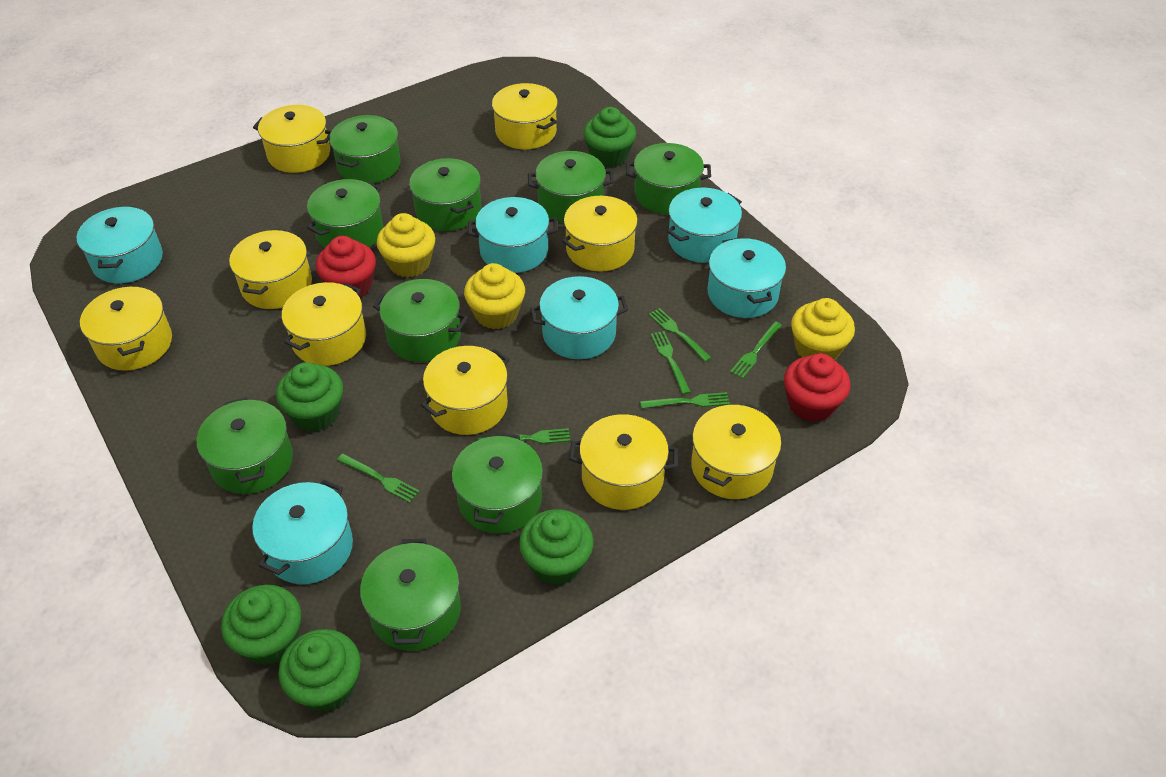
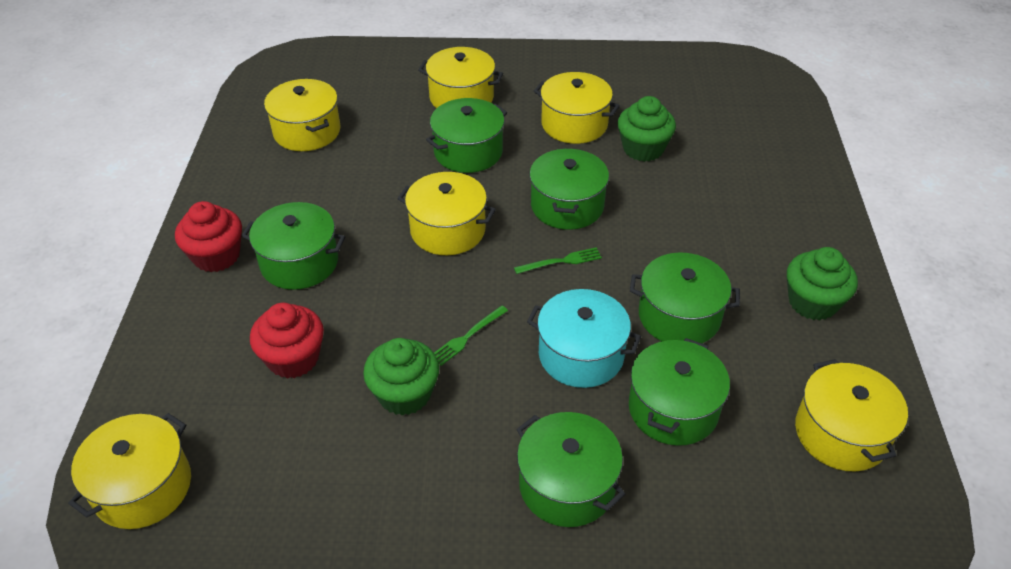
green cupcake: 5 -> 3
green fork: 6 -> 2
green pot: 9 -> 6
turquoise pot: 6 -> 1
yellow cupcake: 3 -> 0
yellow pot: 9 -> 6

